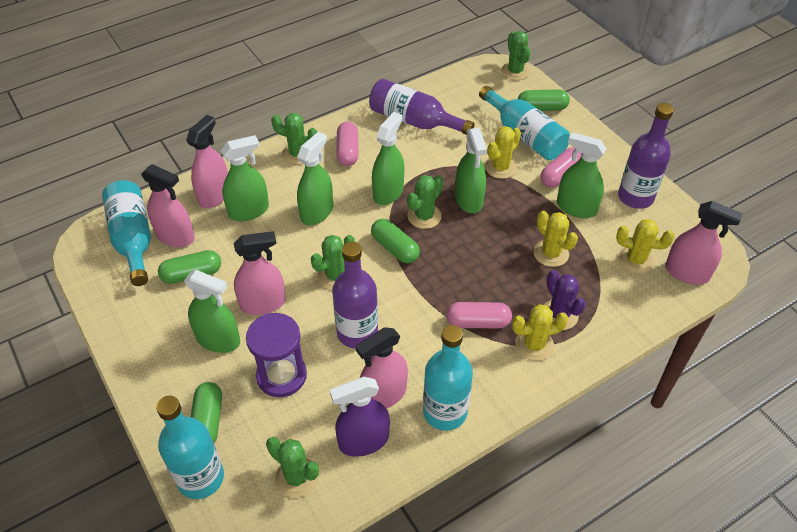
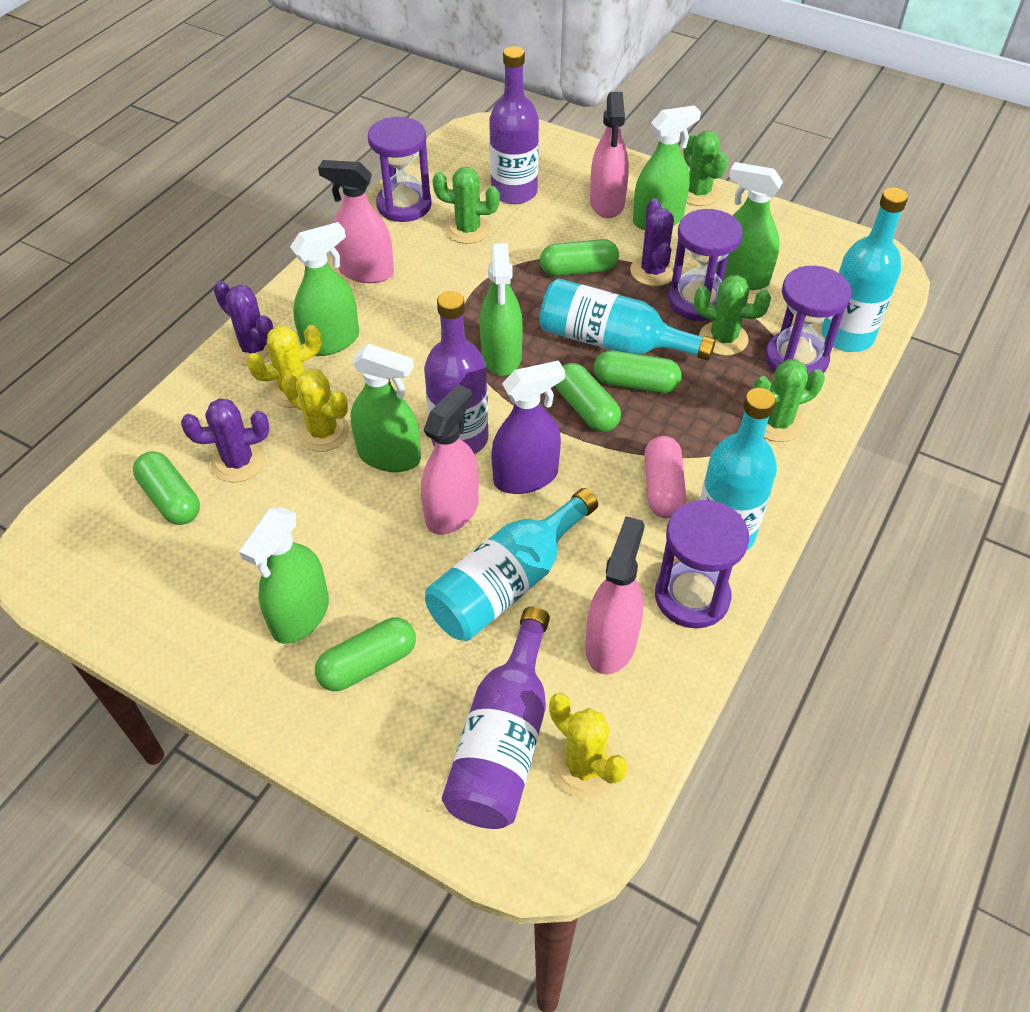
green cactus: 5 -> 4
green capsule: 4 -> 5
pink capsule: 3 -> 1
pink spray bottle: 5 -> 4
purple cactus: 1 -> 3
purple hourglass: 1 -> 4
yellow cactus: 4 -> 3

